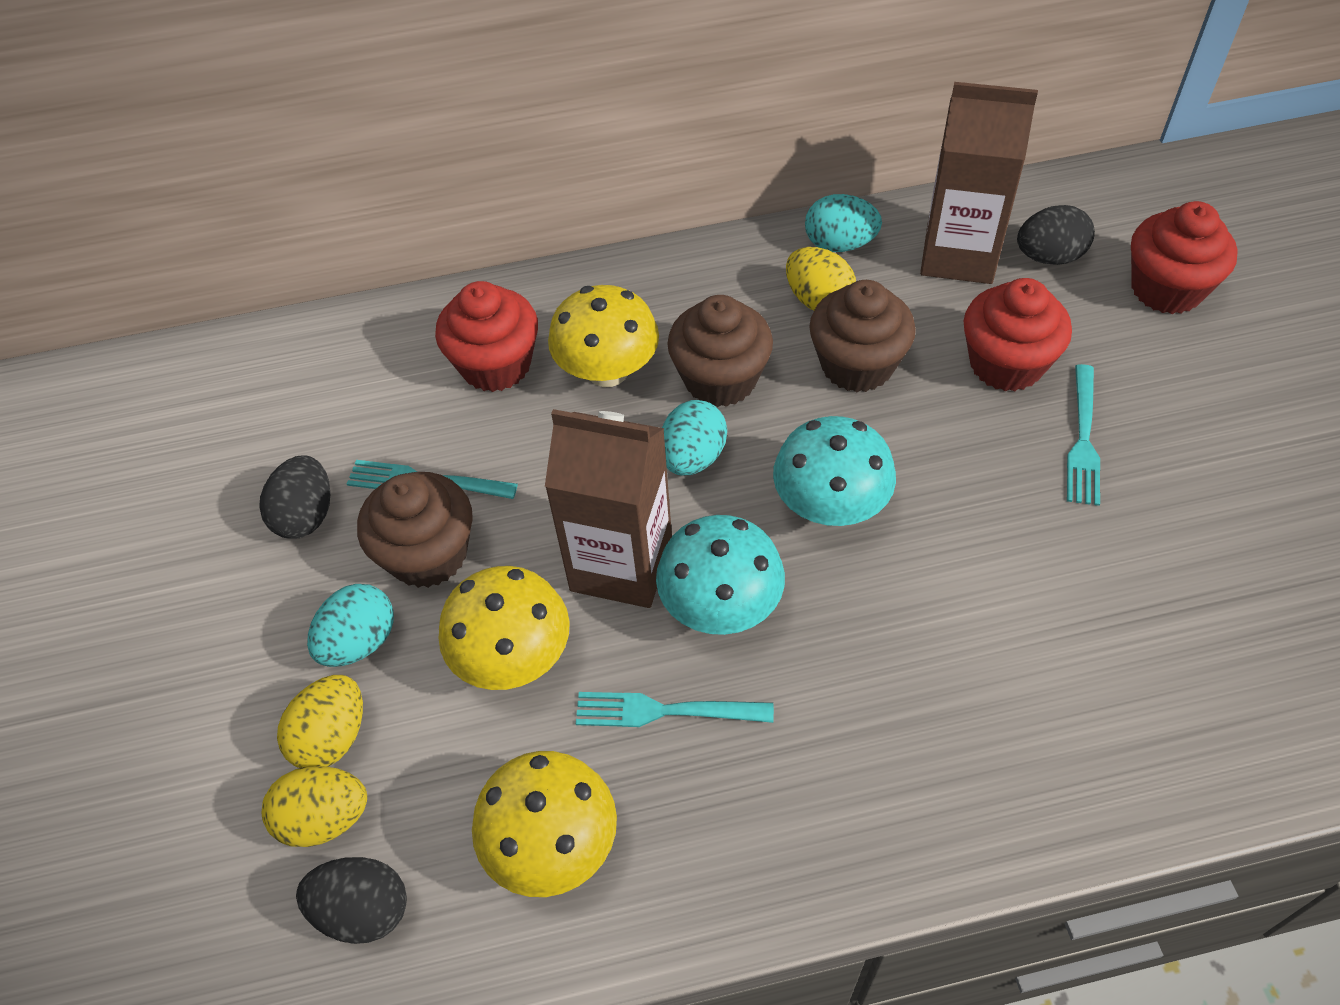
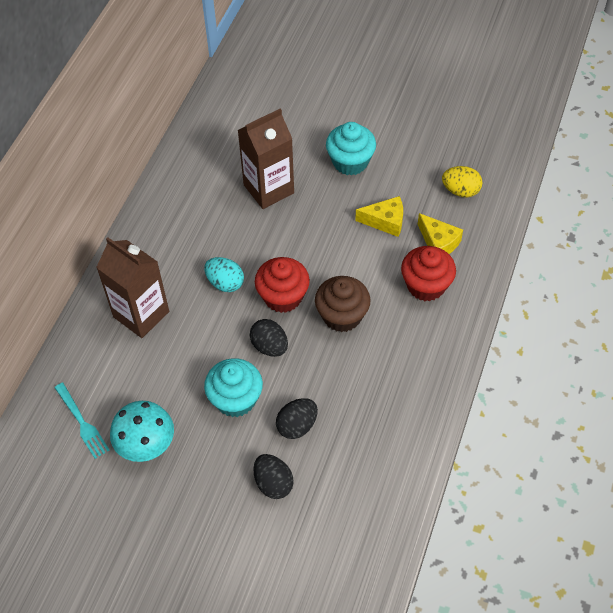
brown cupcake: 3 -> 1
red cupcake: 3 -> 2
turquoise cupcake: 0 -> 2
turquoise egg: 3 -> 1
turquoise fork: 3 -> 1
turquoise mushroom: 2 -> 1
yellow cheese: 0 -> 2
yellow egg: 3 -> 1
yellow mushroom: 3 -> 0

